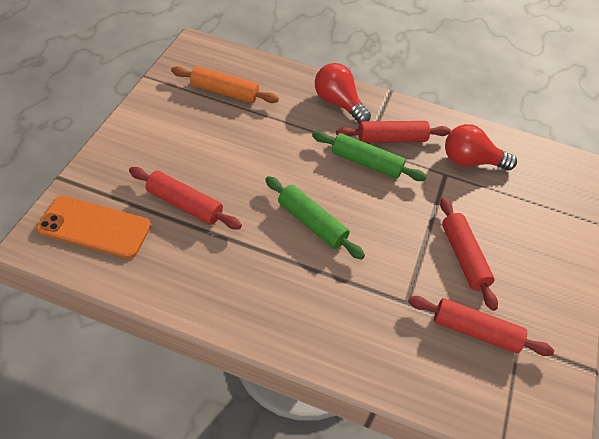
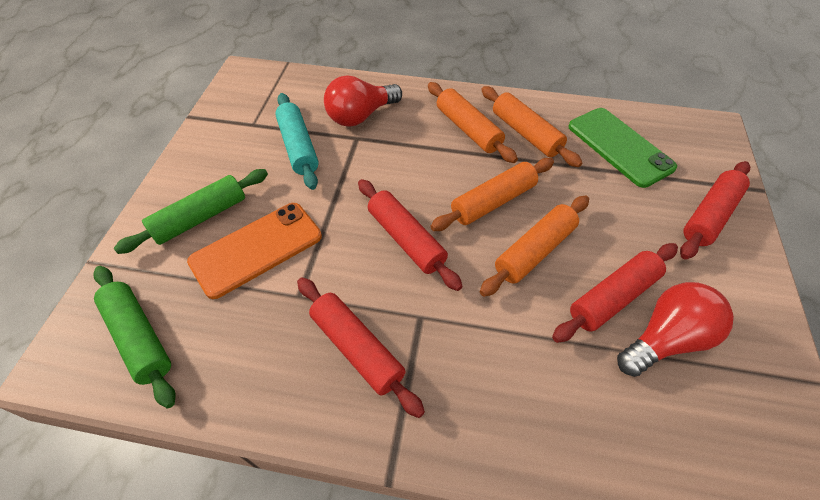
green phone: 0 -> 1
orange rolling pin: 1 -> 4
turquoise rolling pin: 0 -> 1

